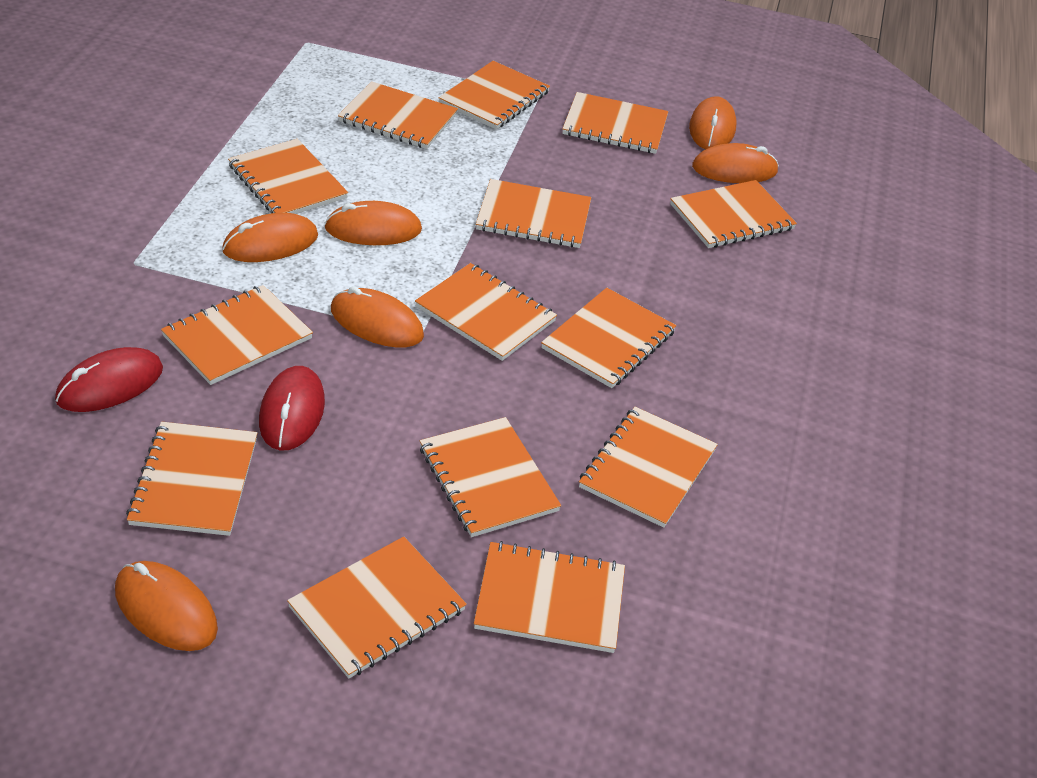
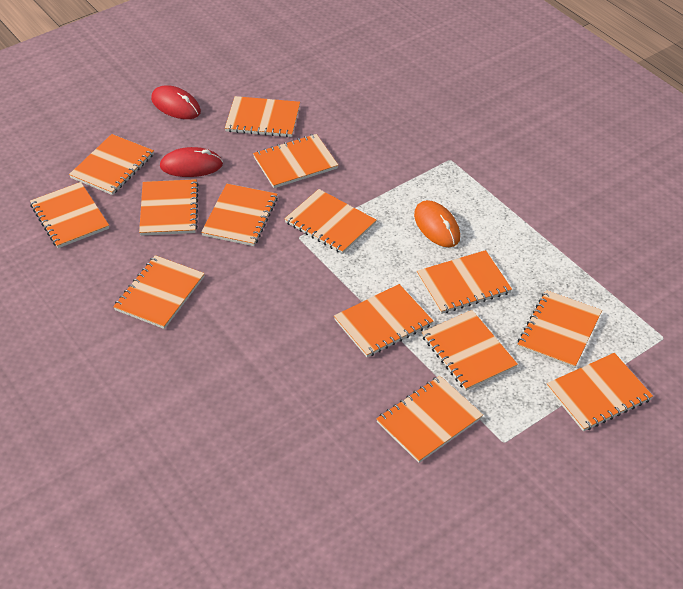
orange mouse: 6 -> 1

